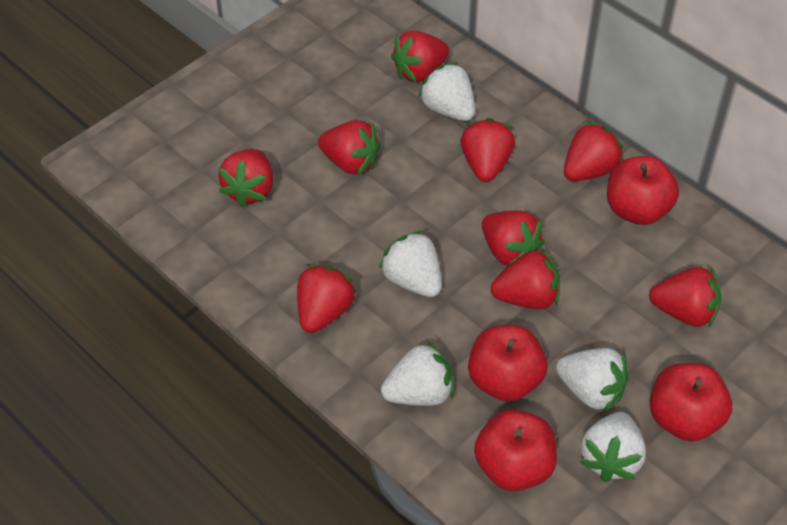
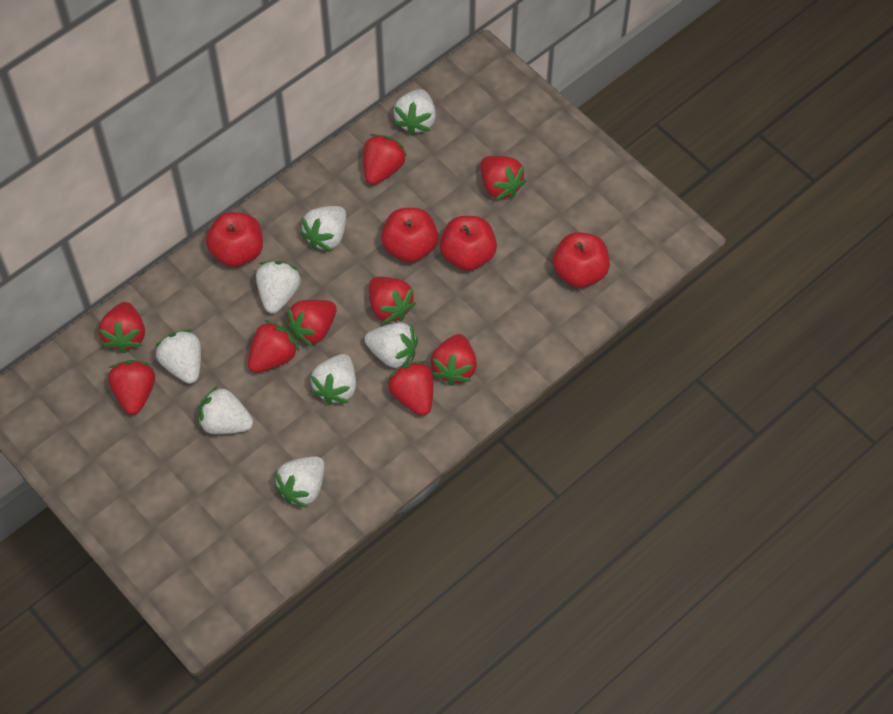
white strawberry: 5 -> 8

